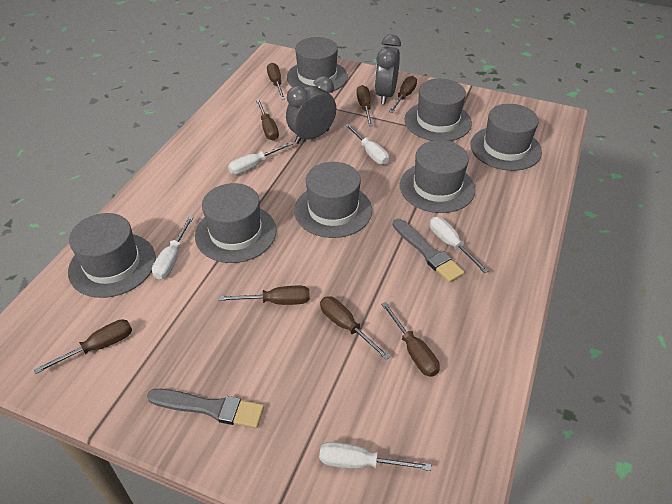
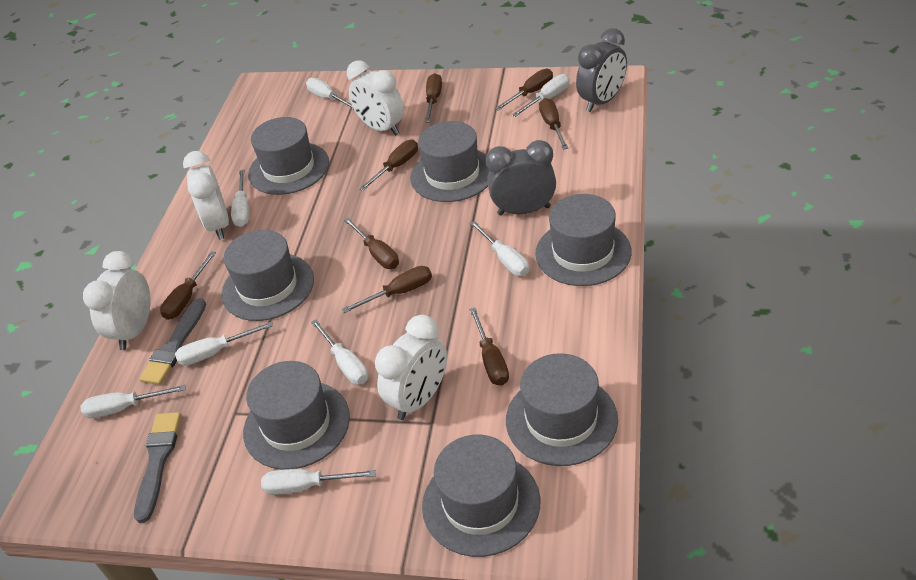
white clock: 0 -> 4
white screwdriver: 5 -> 8

